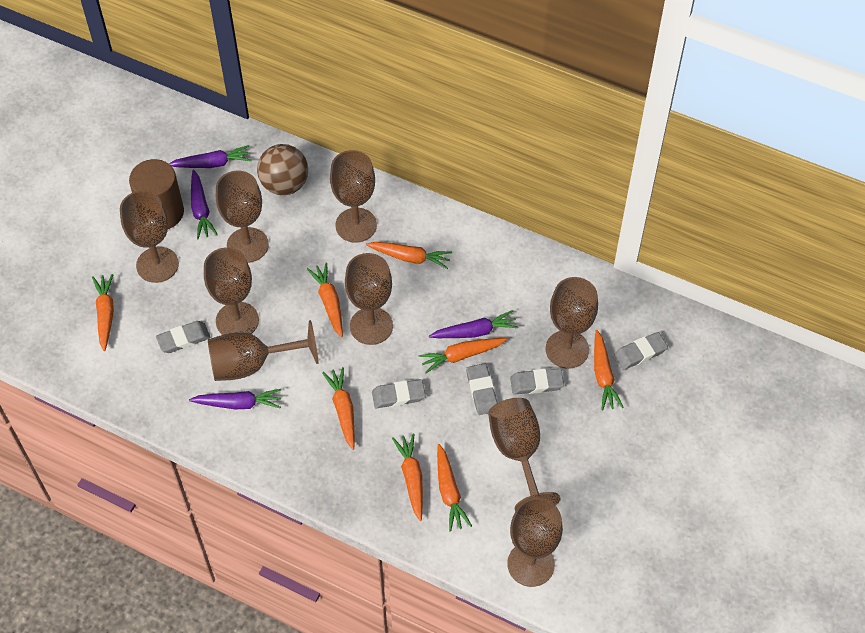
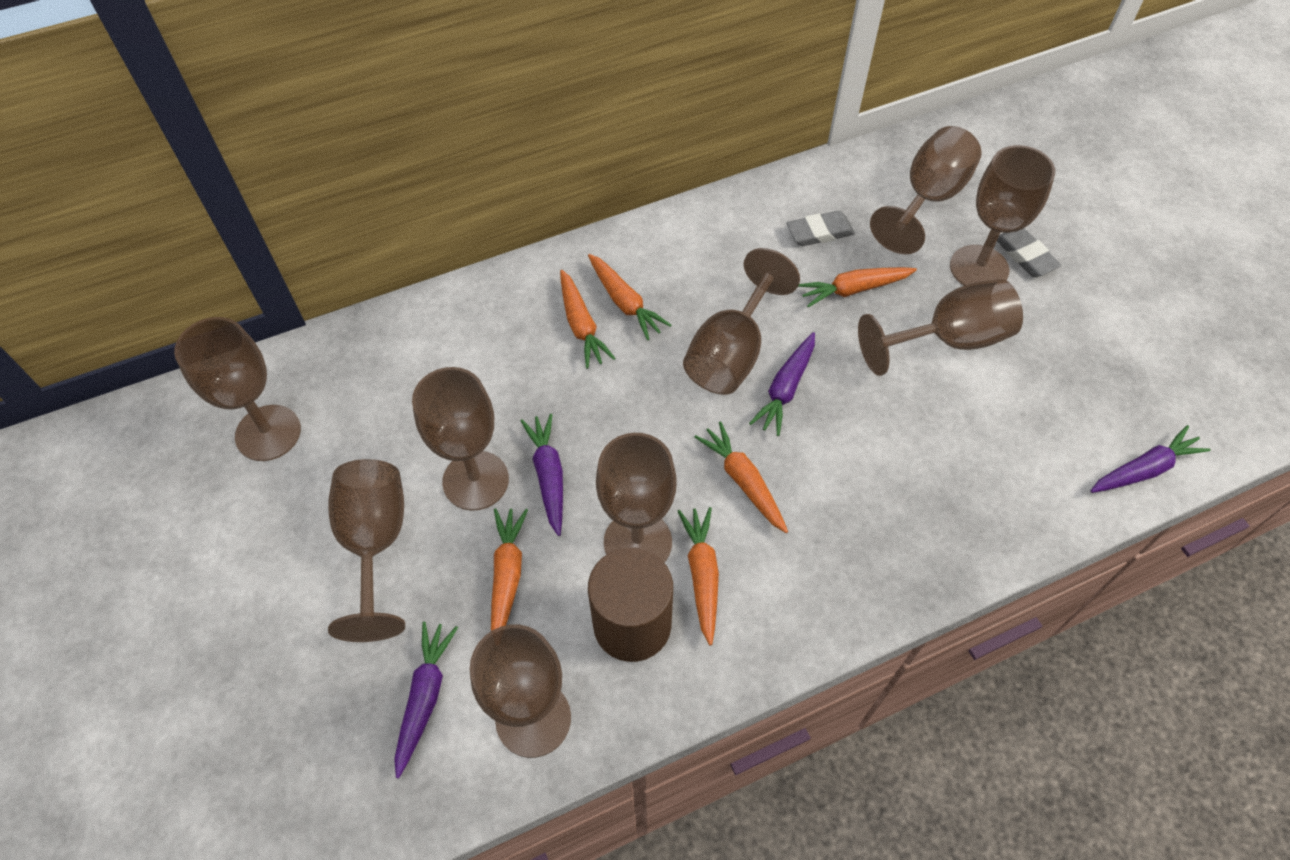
brown ball: 1 -> 0
grey eraser: 5 -> 2
orange carrot: 8 -> 6

